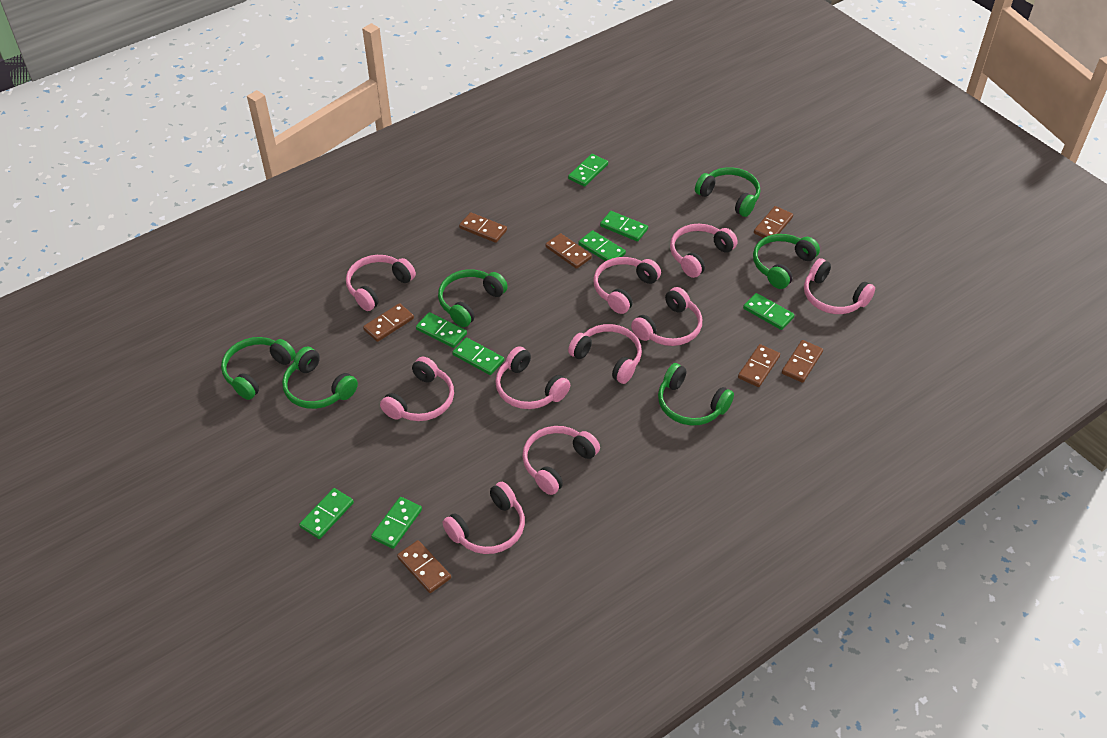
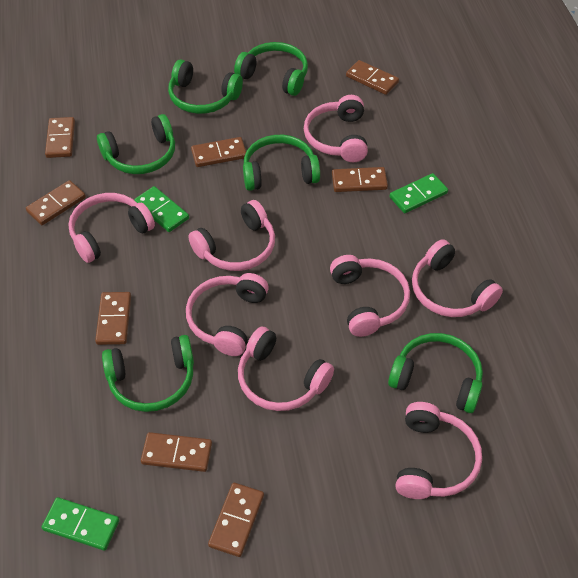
brown domino: 7 -> 8
green domino: 8 -> 3
pink headphones: 10 -> 8

